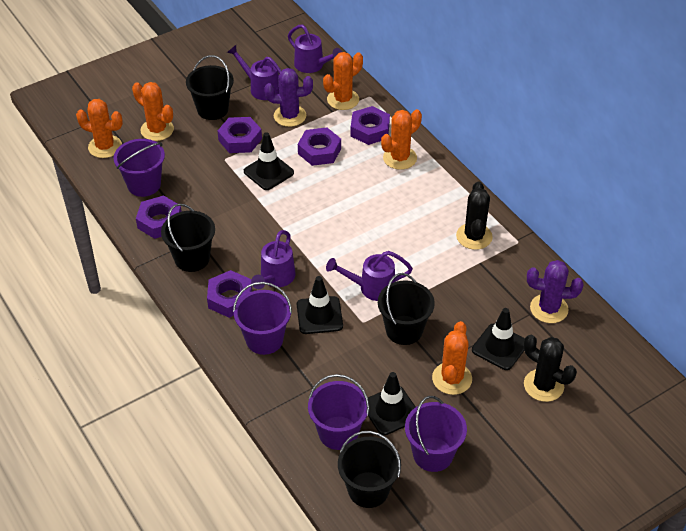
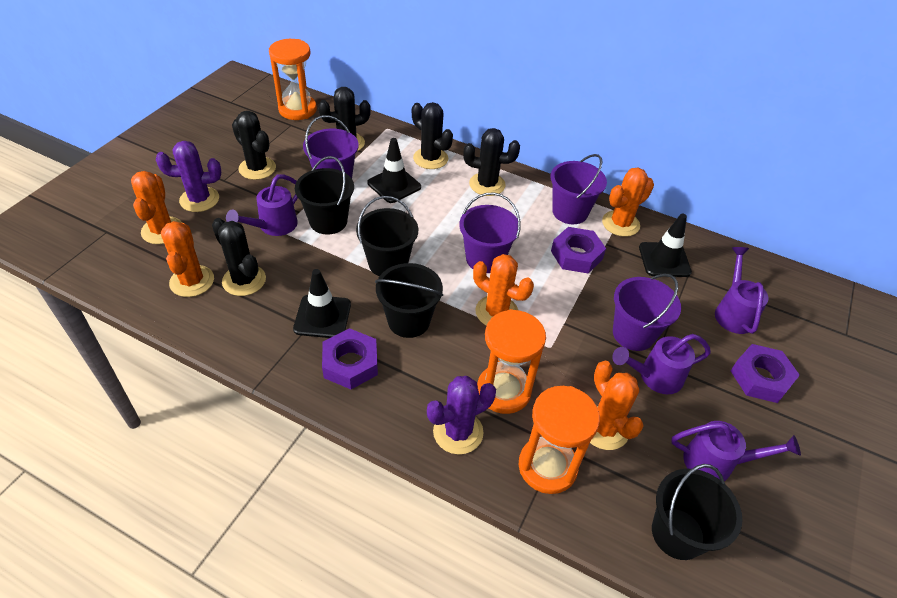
black cactus: 2 -> 5
black traffic cone: 4 -> 3
orange hourglass: 0 -> 3
purple nut: 5 -> 3

